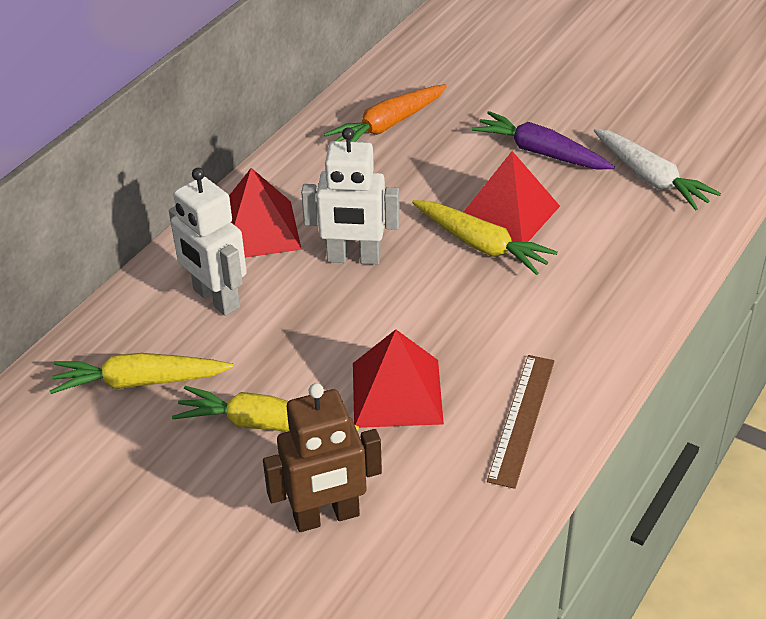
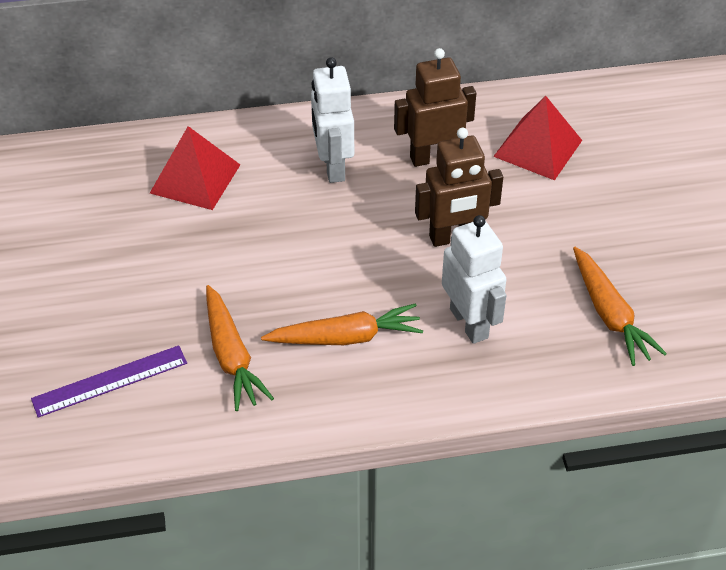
brown robot: 1 -> 2
brown ruler: 1 -> 0
orange carrot: 1 -> 3
purple carrot: 1 -> 0
purple ruler: 0 -> 1
red pyramid: 3 -> 2
white carrot: 1 -> 0
yellow carrot: 3 -> 0

